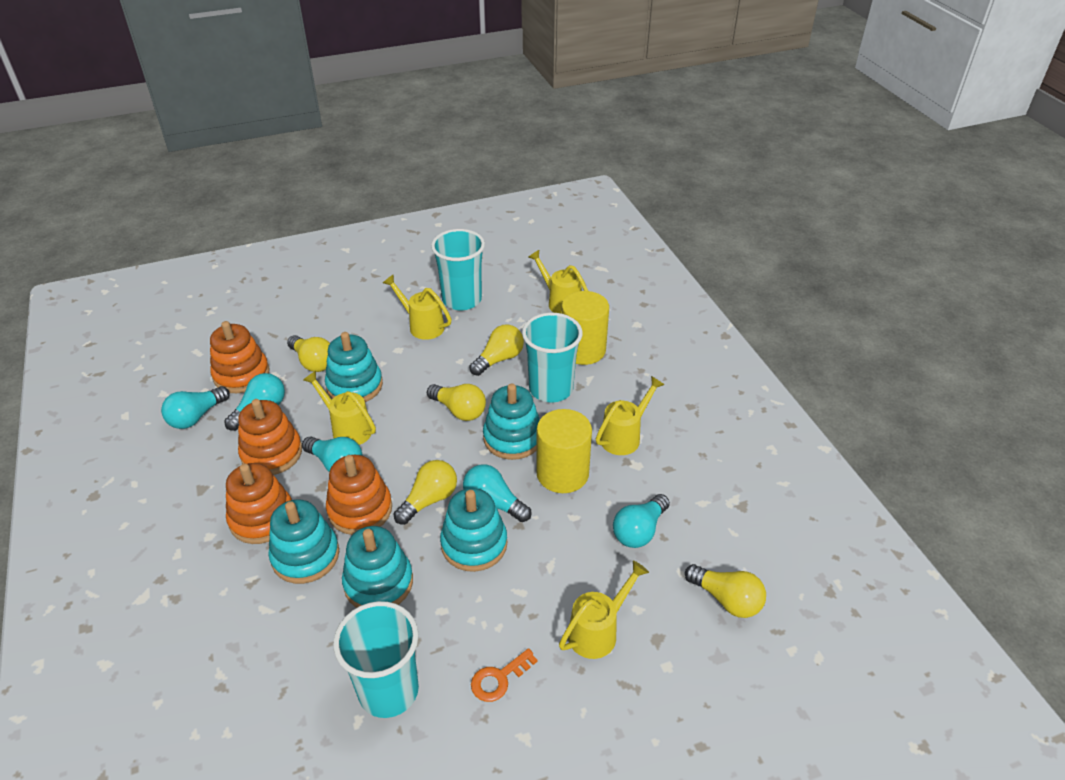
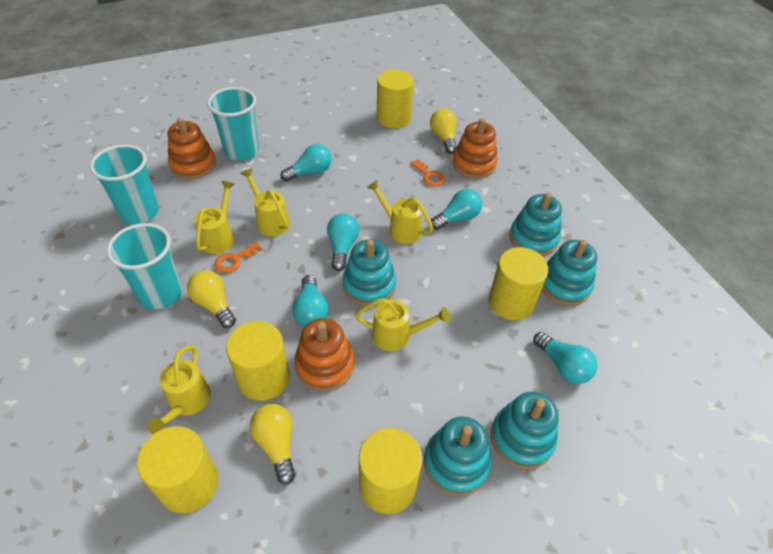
orange key: 1 -> 2
orange stacking toy: 4 -> 3
yellow cylinder: 2 -> 5
yellow light bulb: 5 -> 3

